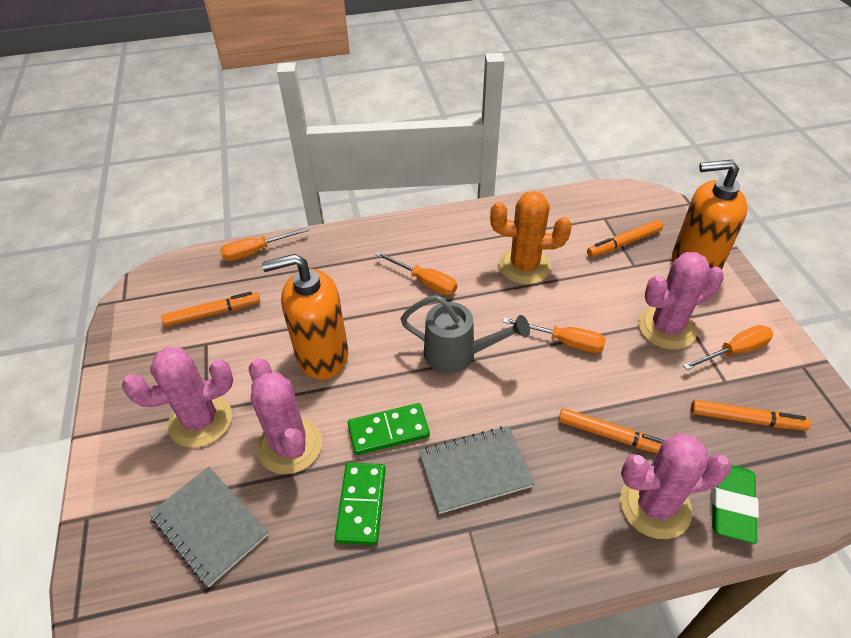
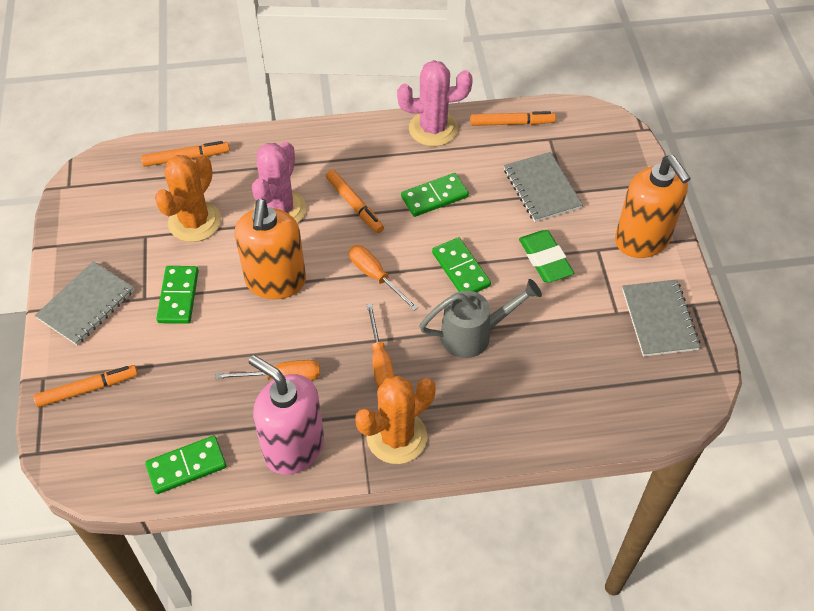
green domino: 2 -> 4
grey notebook: 2 -> 3
orange cactus: 1 -> 2
orange screwdriver: 4 -> 3
pink cactus: 4 -> 2
pink soap dispenser: 0 -> 1

